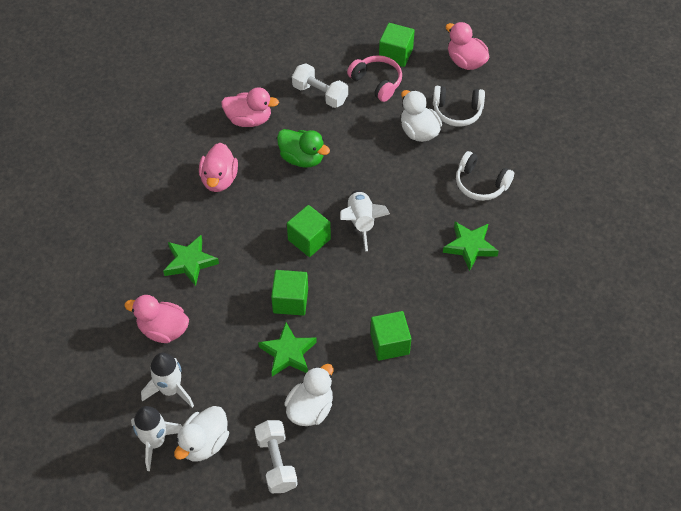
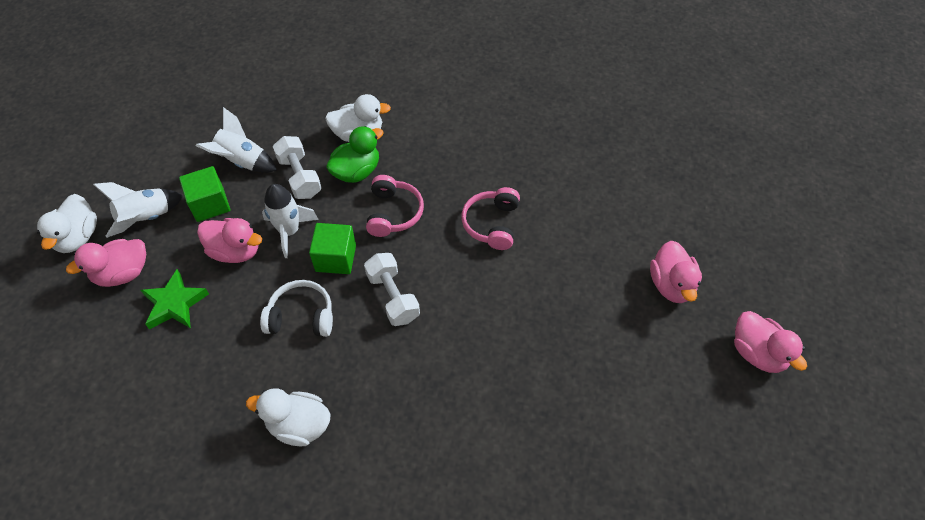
green cube: 4 -> 2
green star: 3 -> 1
pink headphones: 1 -> 2
white headphones: 2 -> 1

